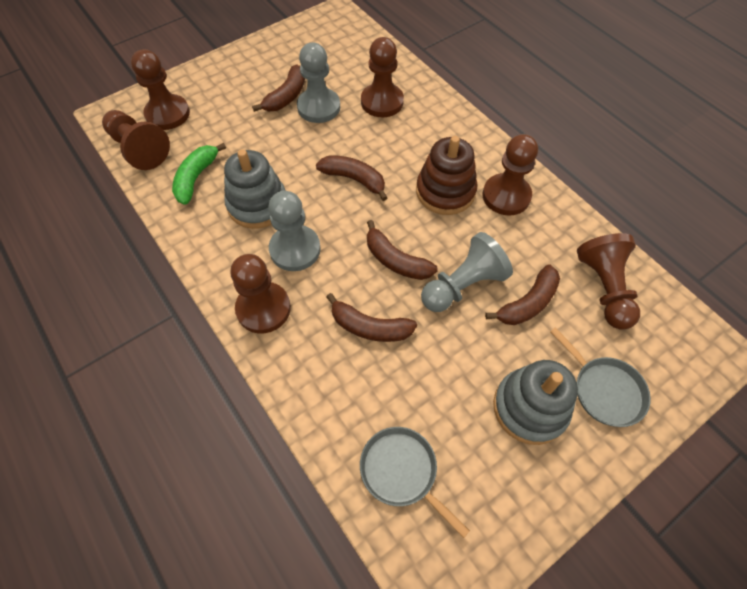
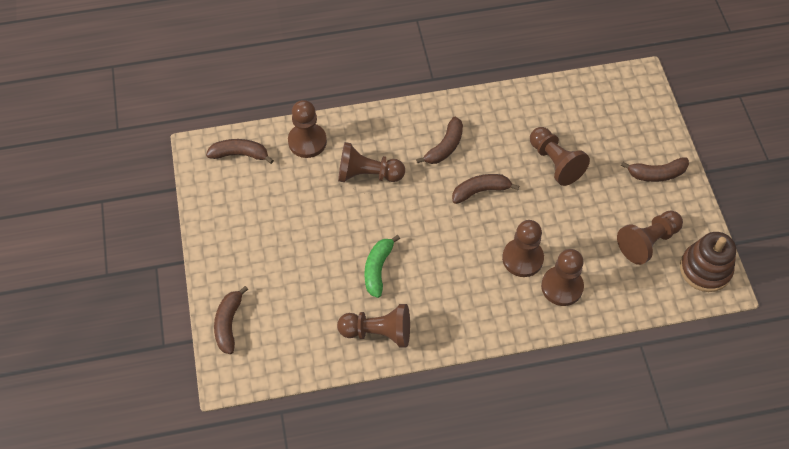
brown pawn: 6 -> 7
grey pan: 2 -> 0
grey pawn: 3 -> 0
grey stacking toy: 2 -> 0

